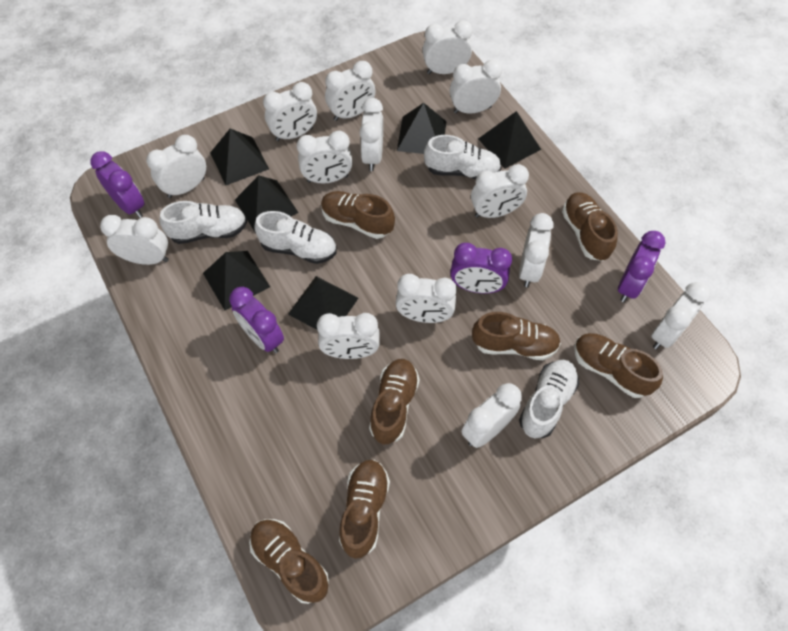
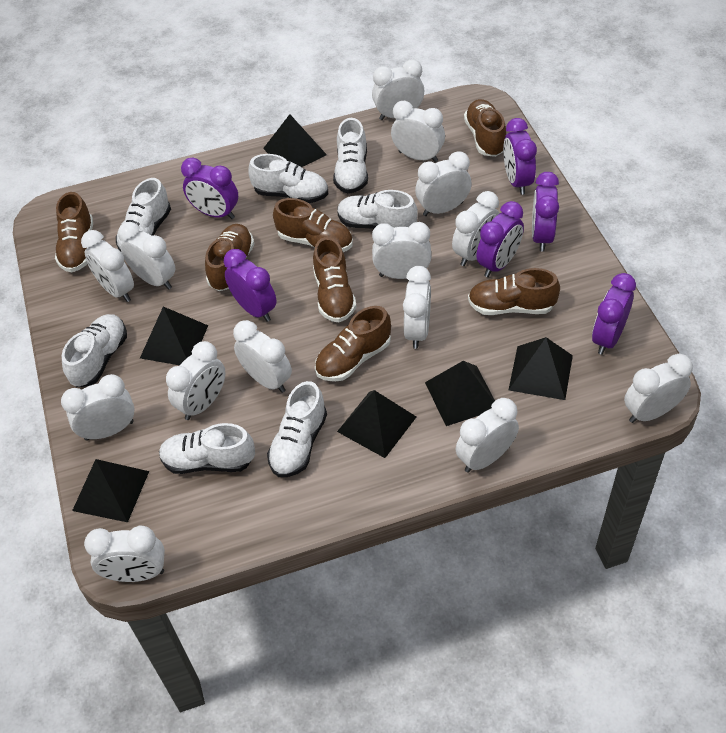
purple clock: 4 -> 6
white shoe: 4 -> 7

